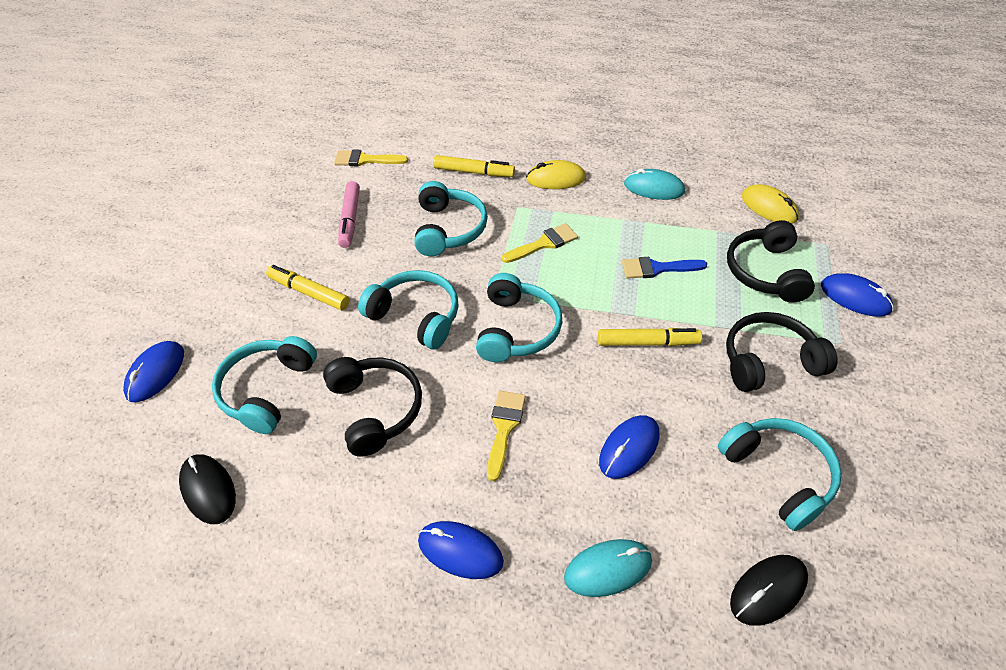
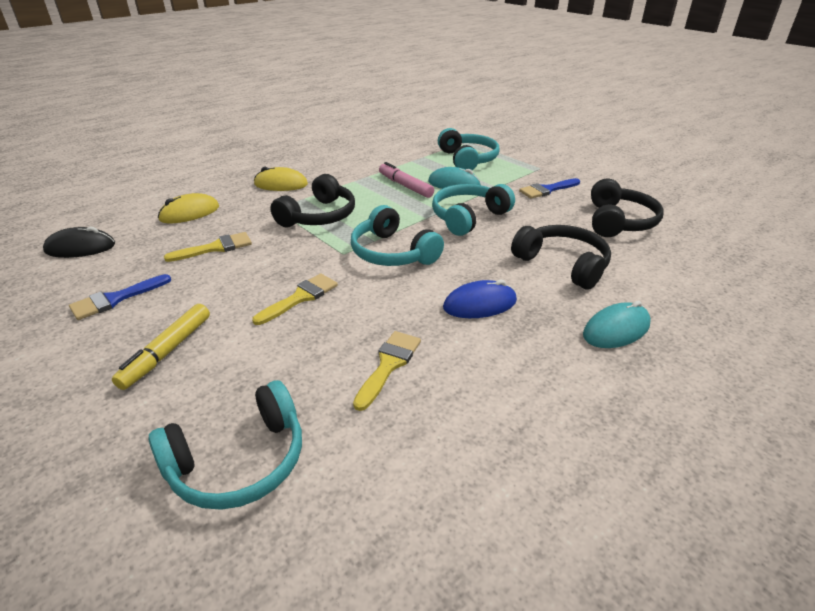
black mouse: 2 -> 1
blue brush: 1 -> 2
blue mouse: 4 -> 1
turquoise headphones: 5 -> 4
yellow marker: 3 -> 1

